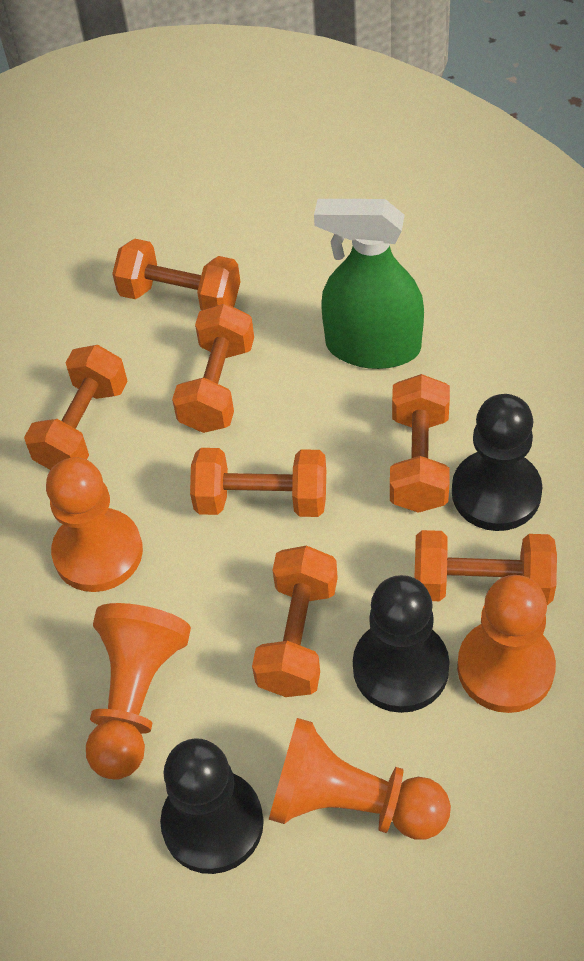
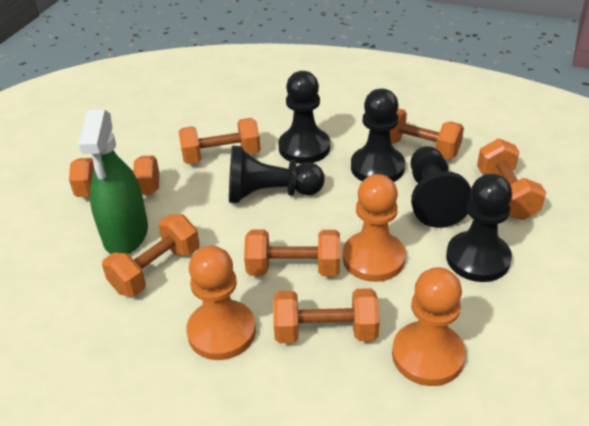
black pawn: 3 -> 5
orange pawn: 4 -> 3

